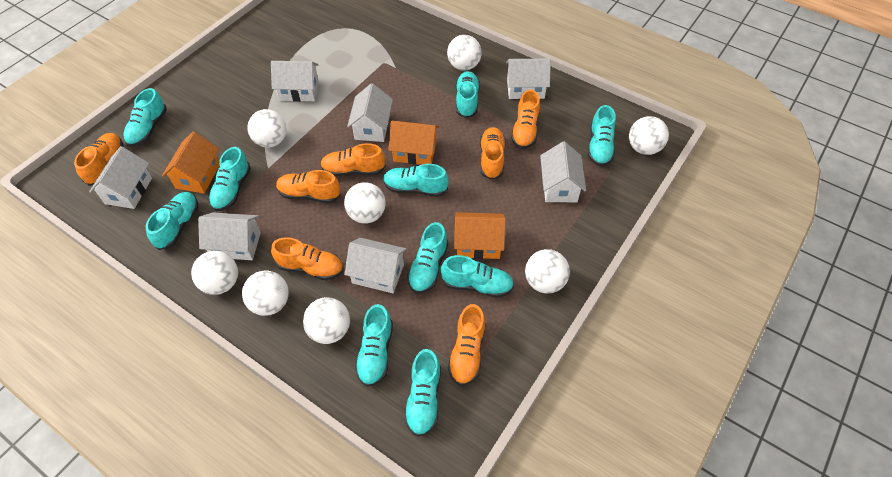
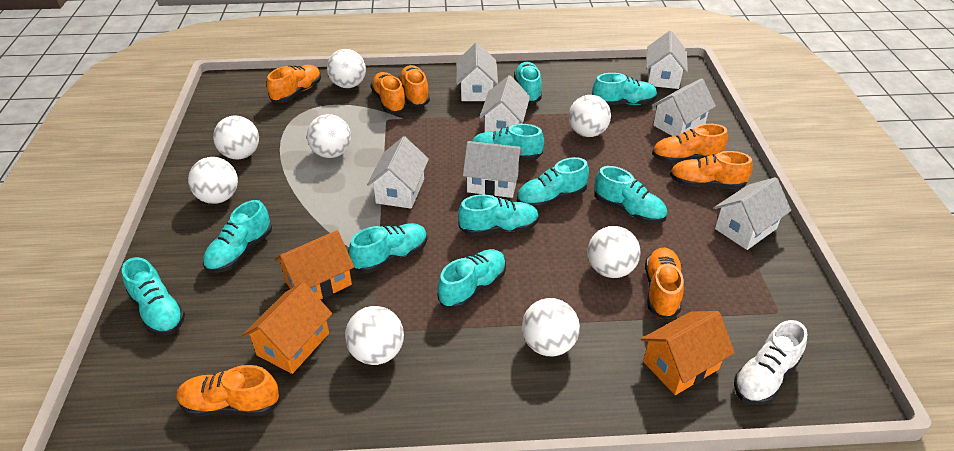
white shoe: 0 -> 1

